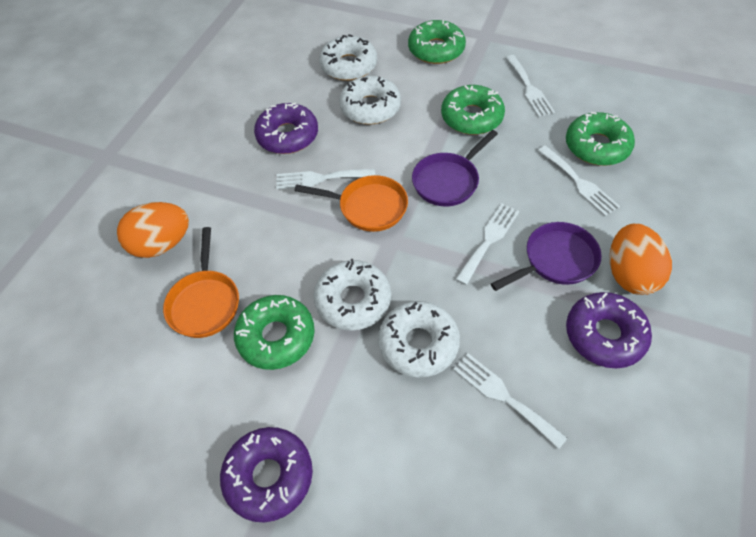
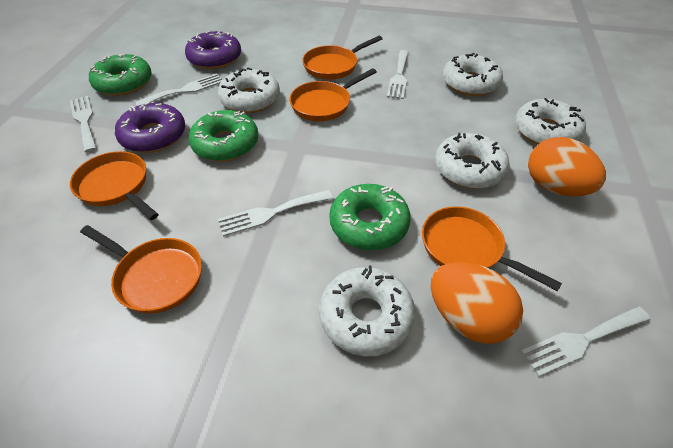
green donut: 4 -> 3
orange pan: 2 -> 5
purple donut: 3 -> 2
purple pan: 2 -> 0
white donut: 4 -> 5

